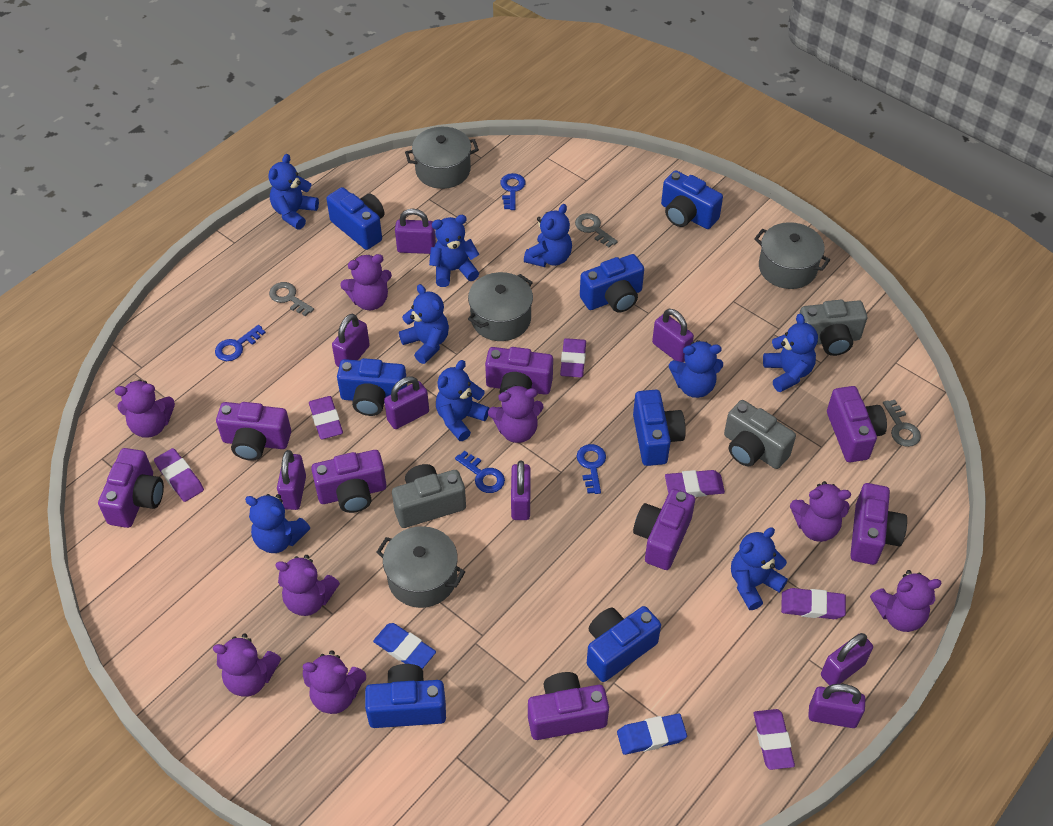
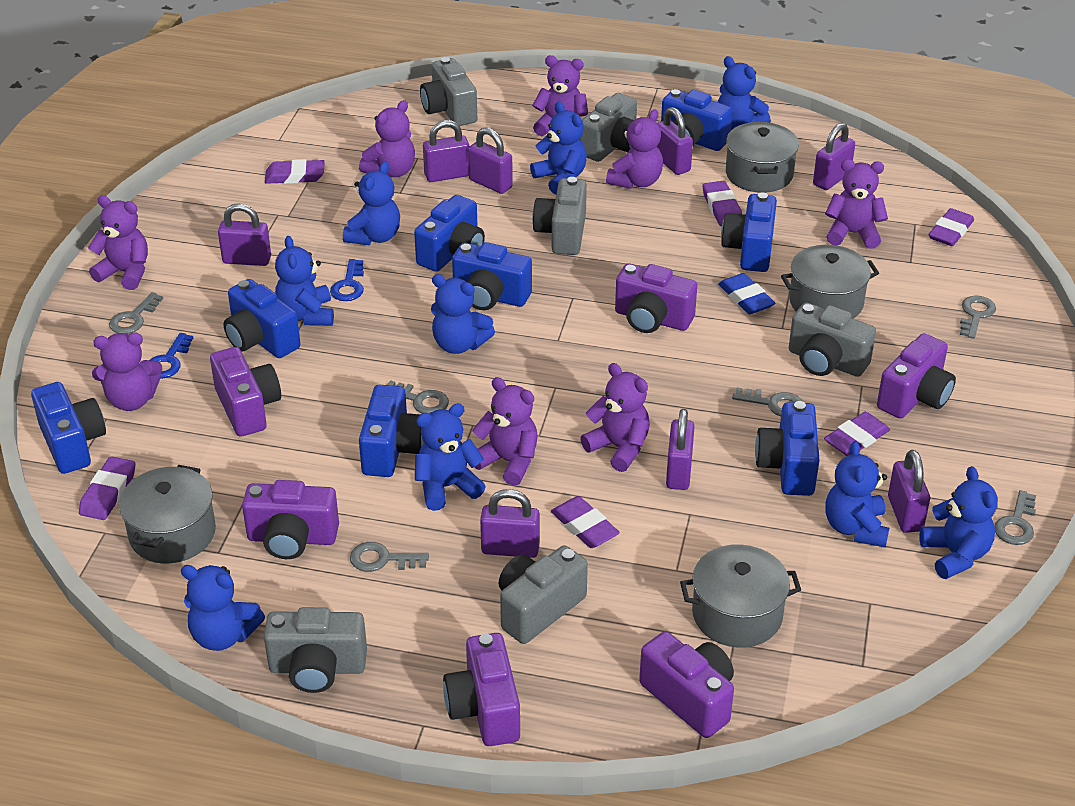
blue camera: 7 -> 8
blue eraser: 2 -> 1
blue key: 4 -> 2
grey camera: 3 -> 6
grey key: 3 -> 6
purple camera: 8 -> 6

